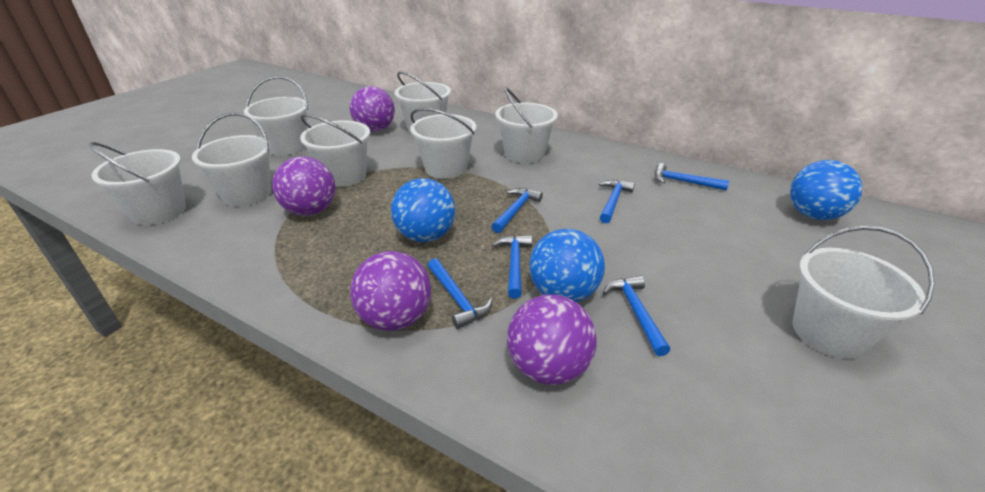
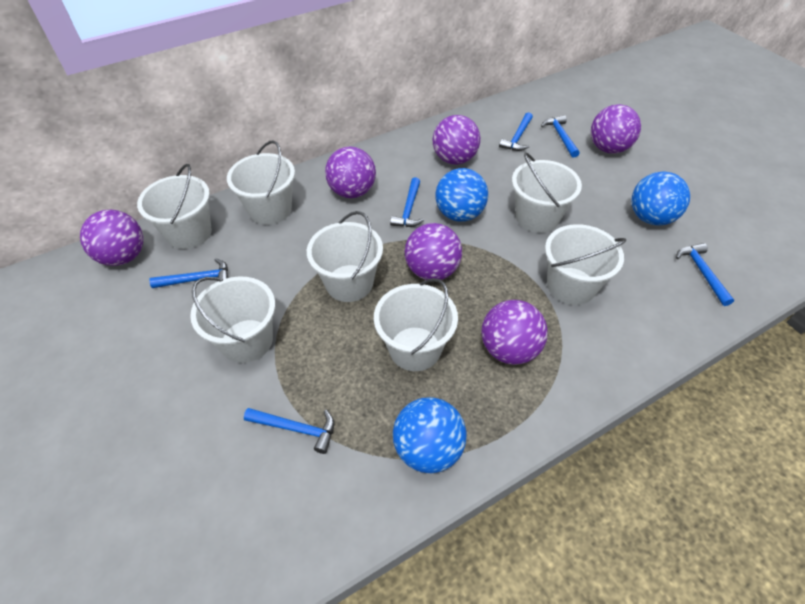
purple ball: 4 -> 6
white bucket: 8 -> 7

